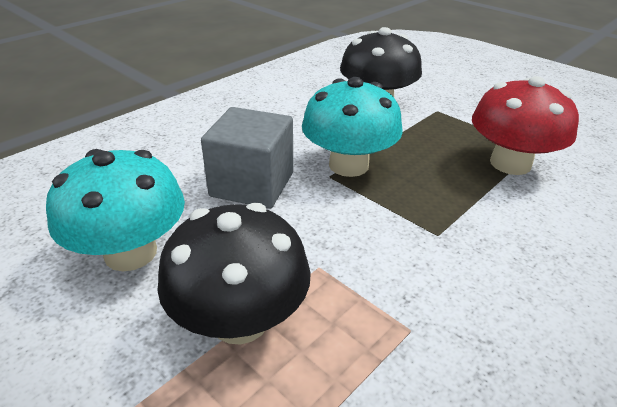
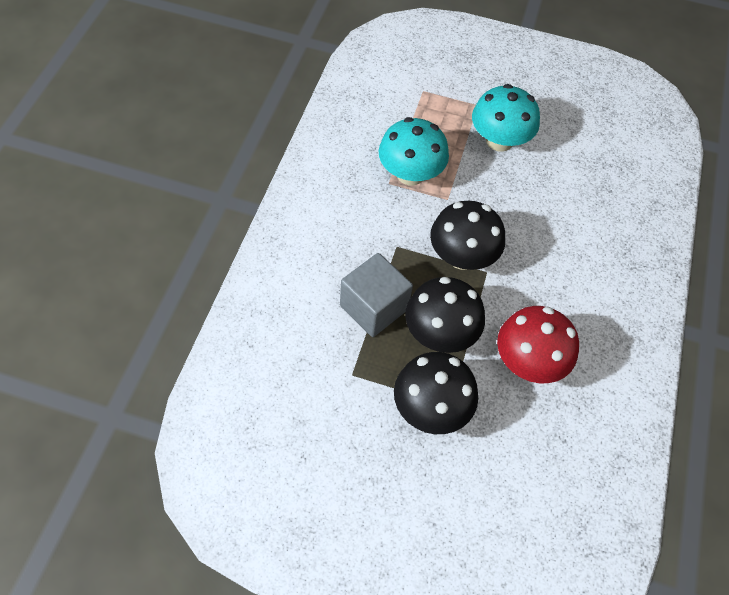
black mushroom: 2 -> 3

